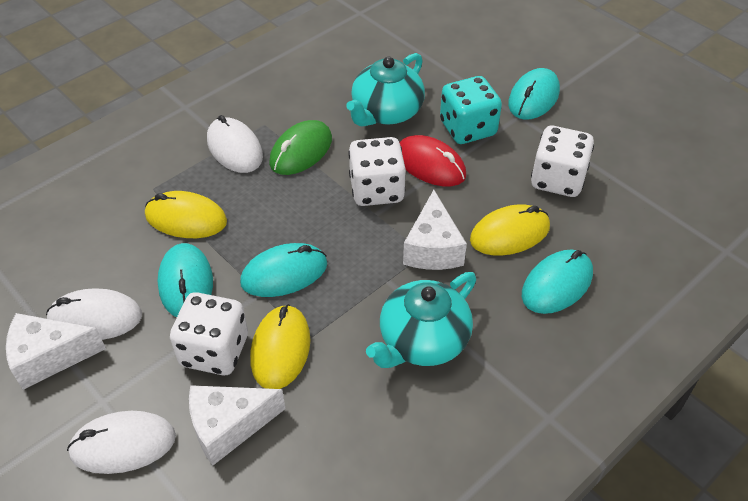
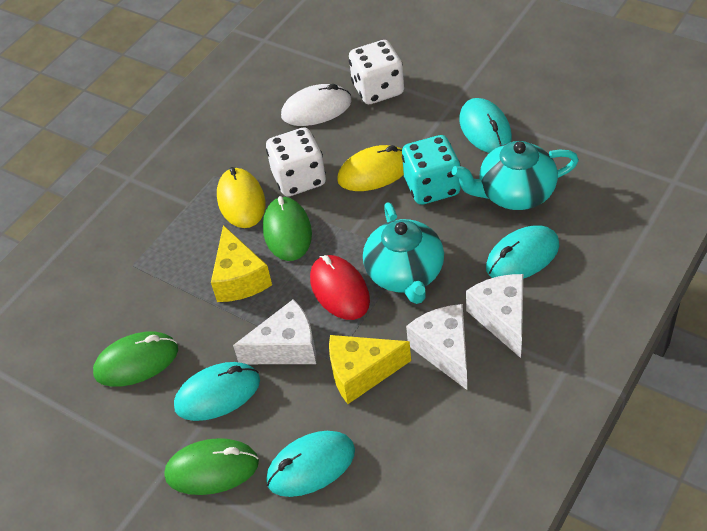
green mouse: 1 -> 3
white dice: 3 -> 2
white mouse: 3 -> 1
yellow cheese: 0 -> 2
yellow mouse: 3 -> 2

